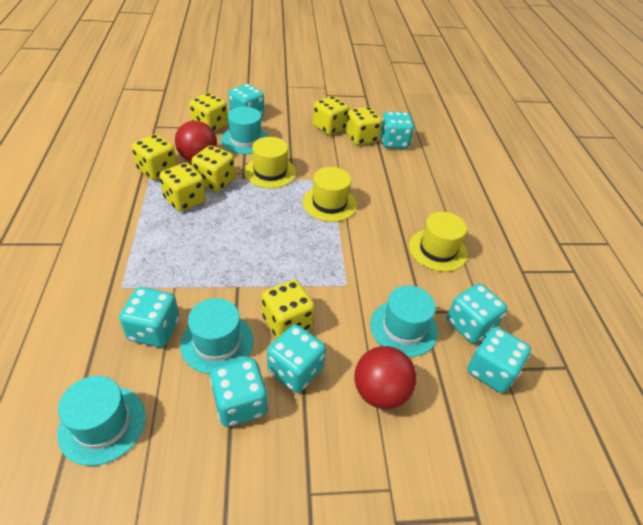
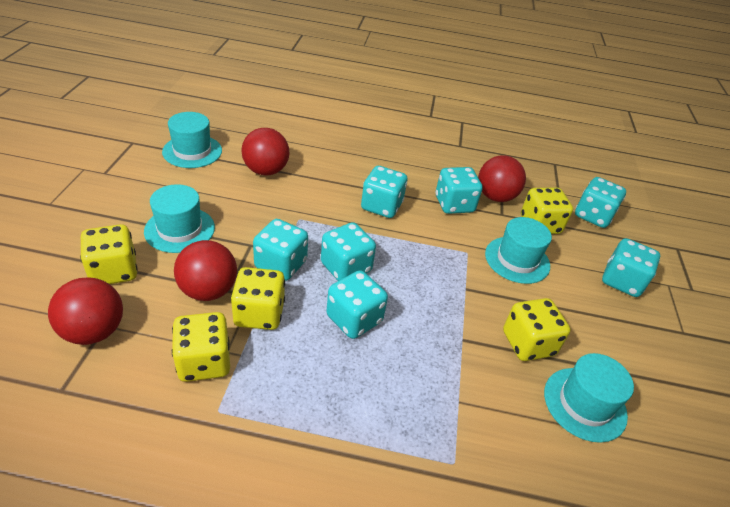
red ball: 2 -> 4
yellow dice: 7 -> 5
yellow hat: 3 -> 0

